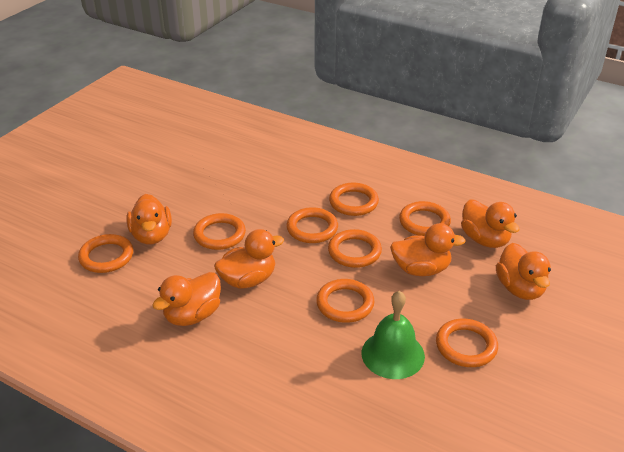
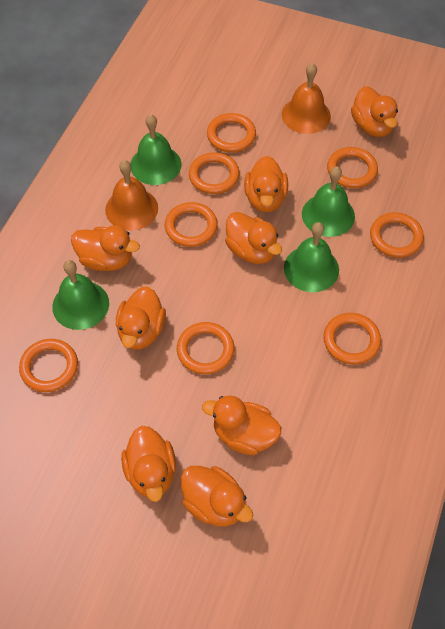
green bell: 1 -> 4
orange bell: 0 -> 2
orange duck: 6 -> 8

